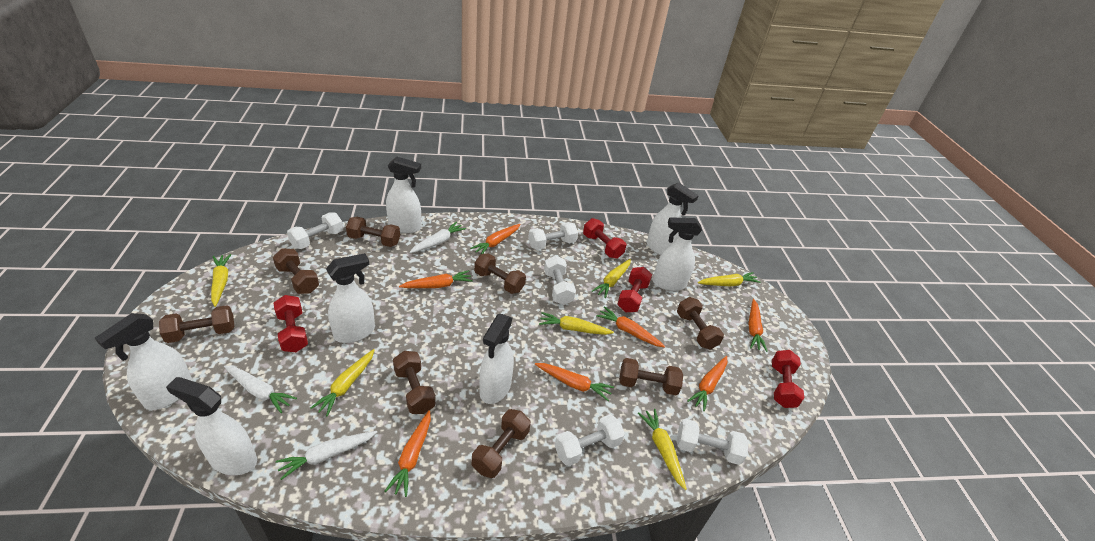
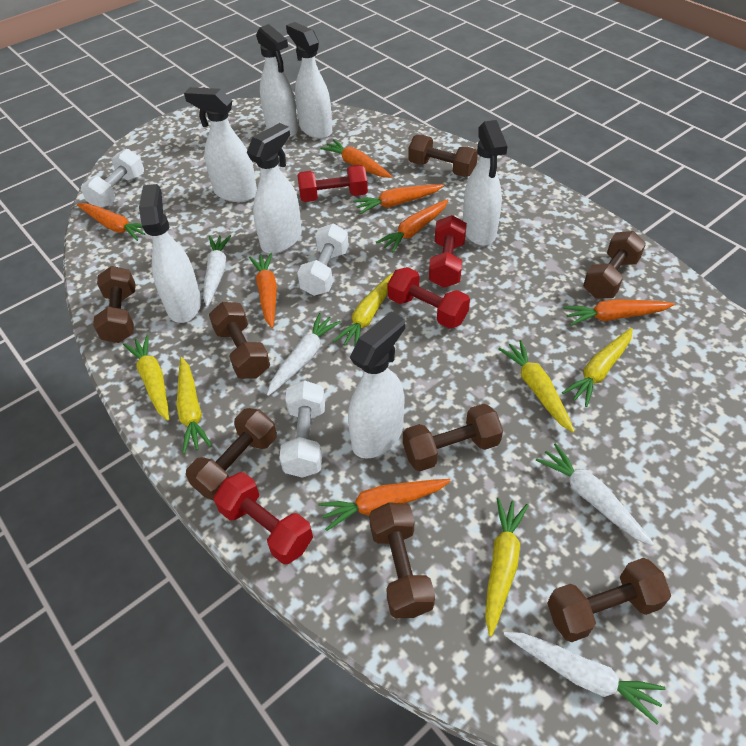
white carrot: 3 -> 4
white dumbbell: 5 -> 3

